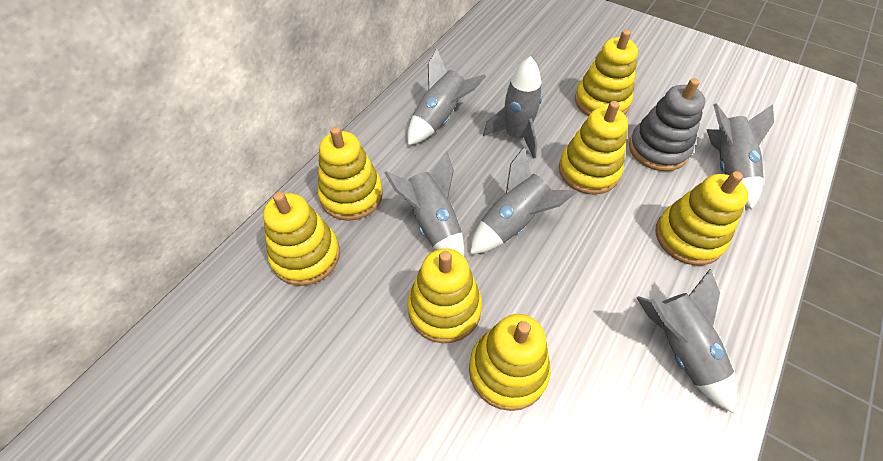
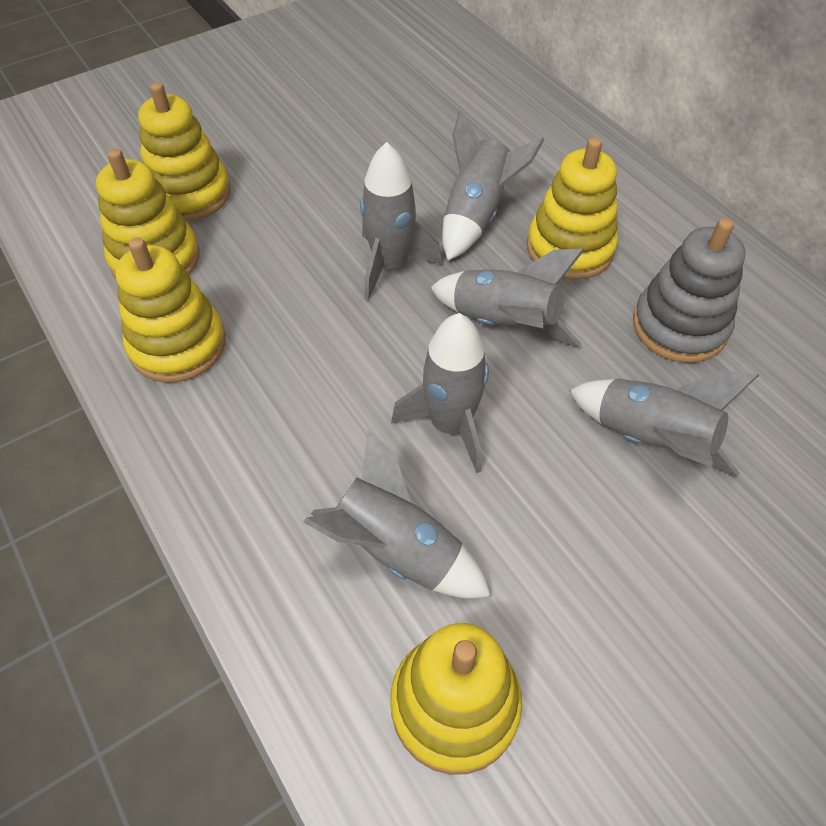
yellow stacking toy: 7 -> 5

